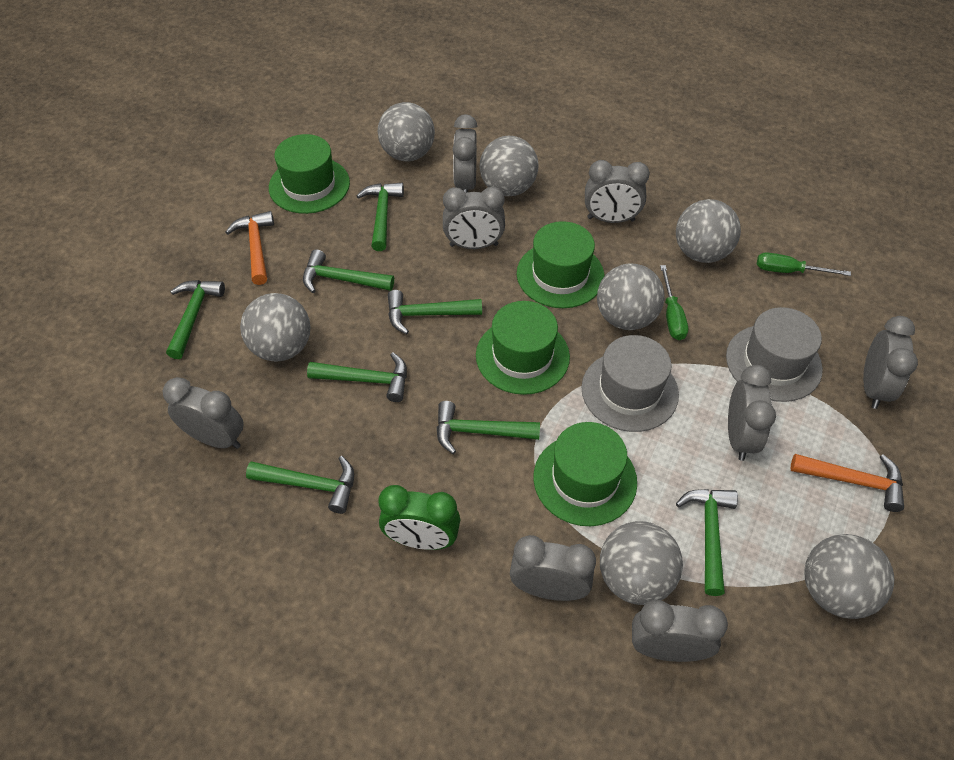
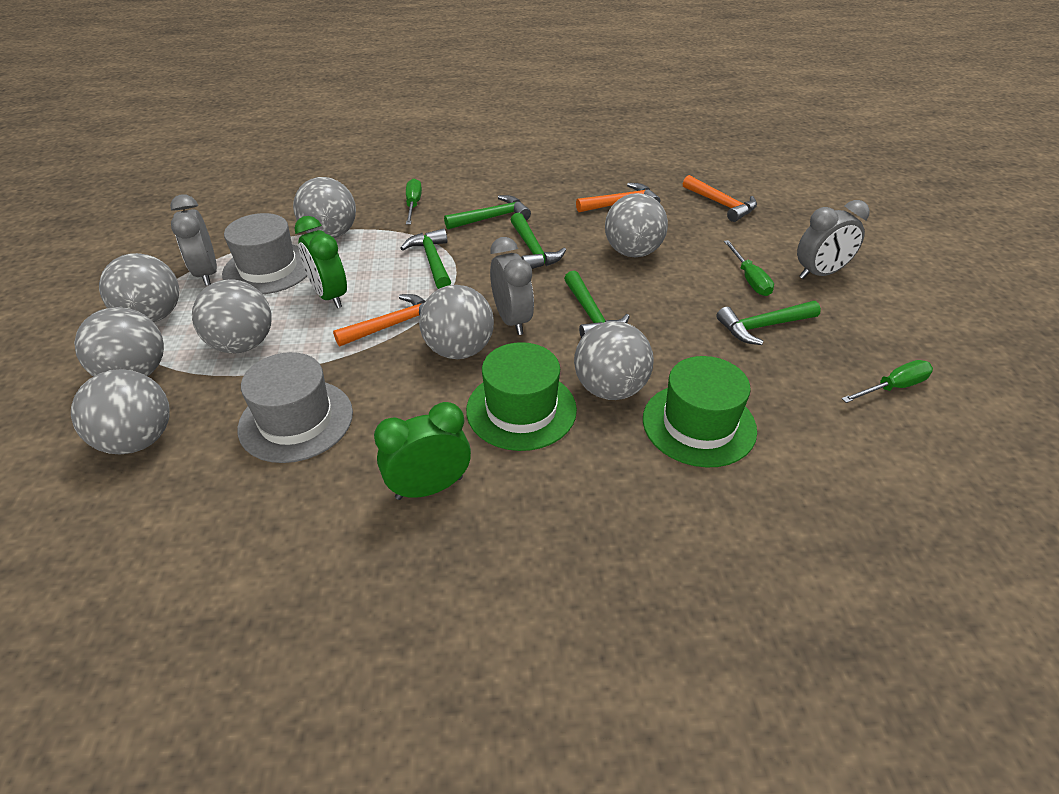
green clock: 1 -> 2
green hammer: 8 -> 5
green hat: 4 -> 2
green screwdriver: 2 -> 3
grey ball: 7 -> 8
grey clock: 8 -> 3
orange hammer: 2 -> 3

